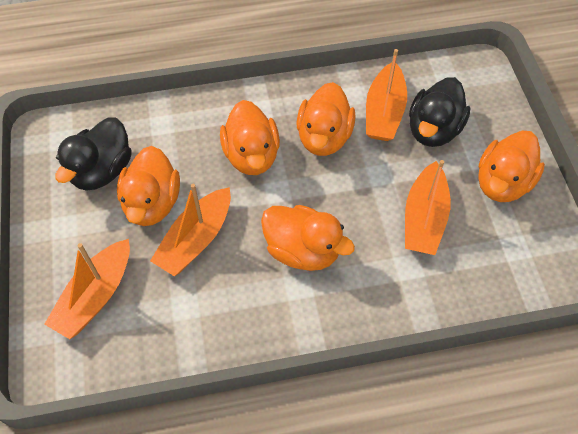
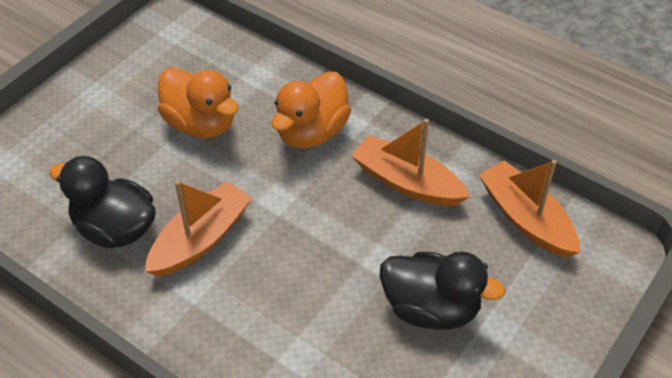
orange boat: 4 -> 3
orange duck: 5 -> 2

